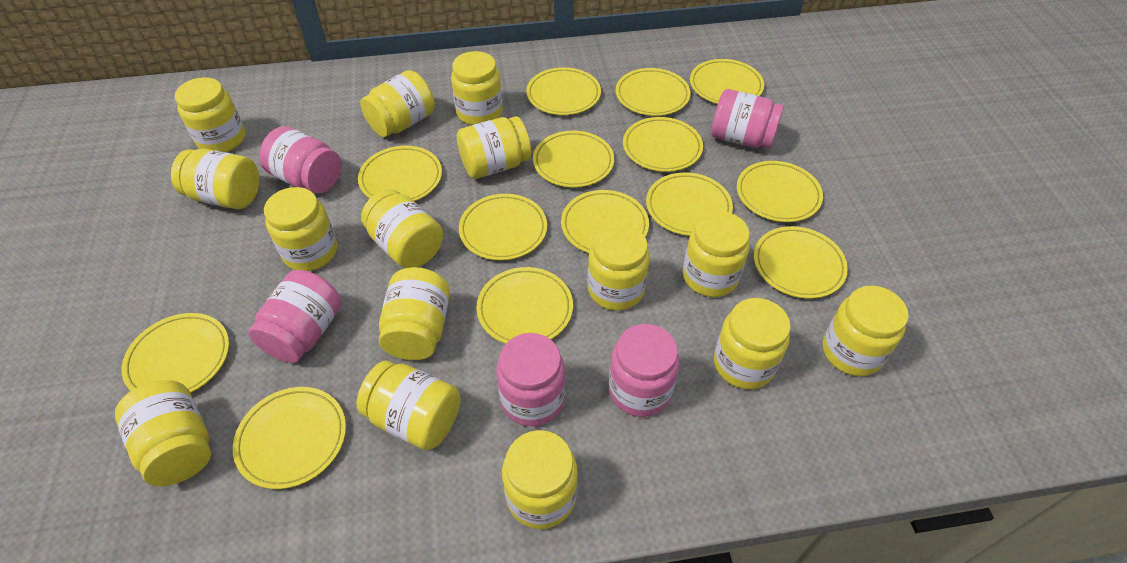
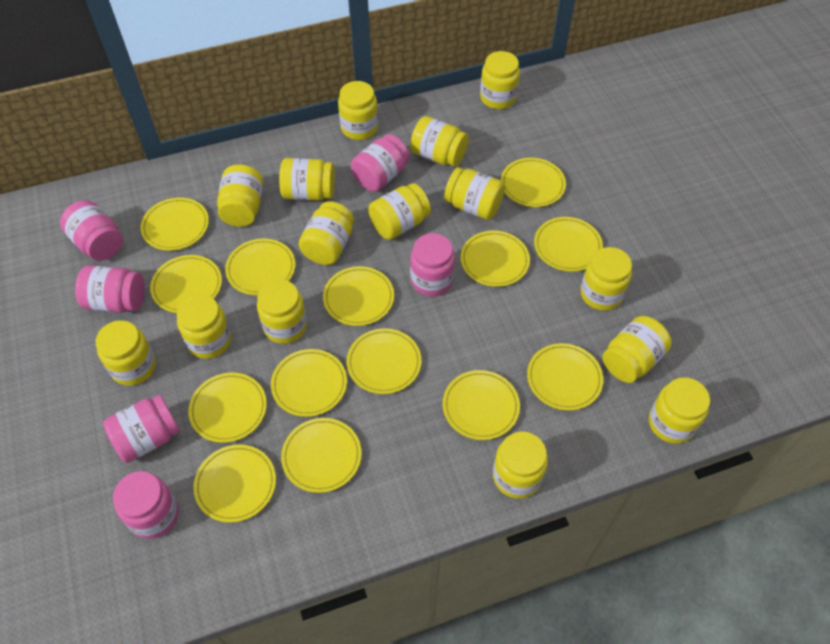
pink jar: 5 -> 6

